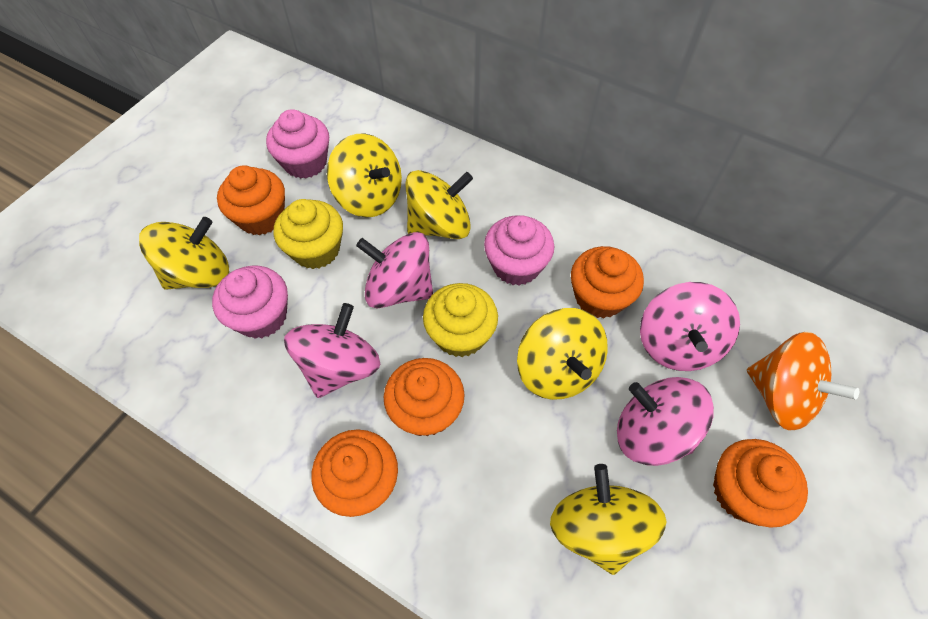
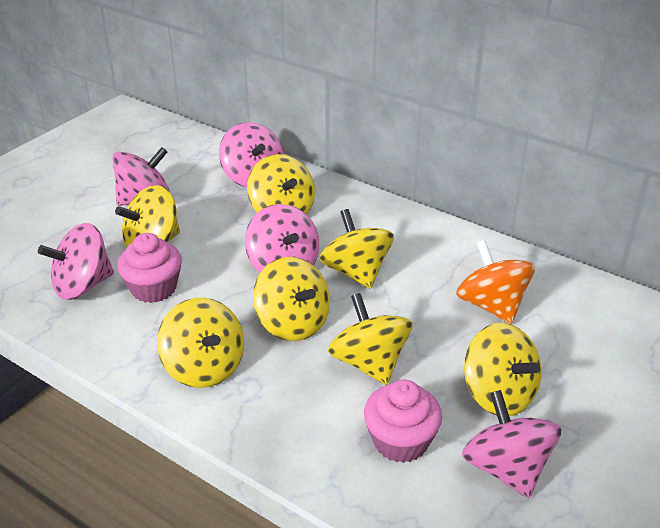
orange cupcake: 5 -> 0
pink cupcake: 3 -> 2
pink spinning top: 4 -> 5
yellow cupcake: 2 -> 0
yellow spinning top: 5 -> 7

